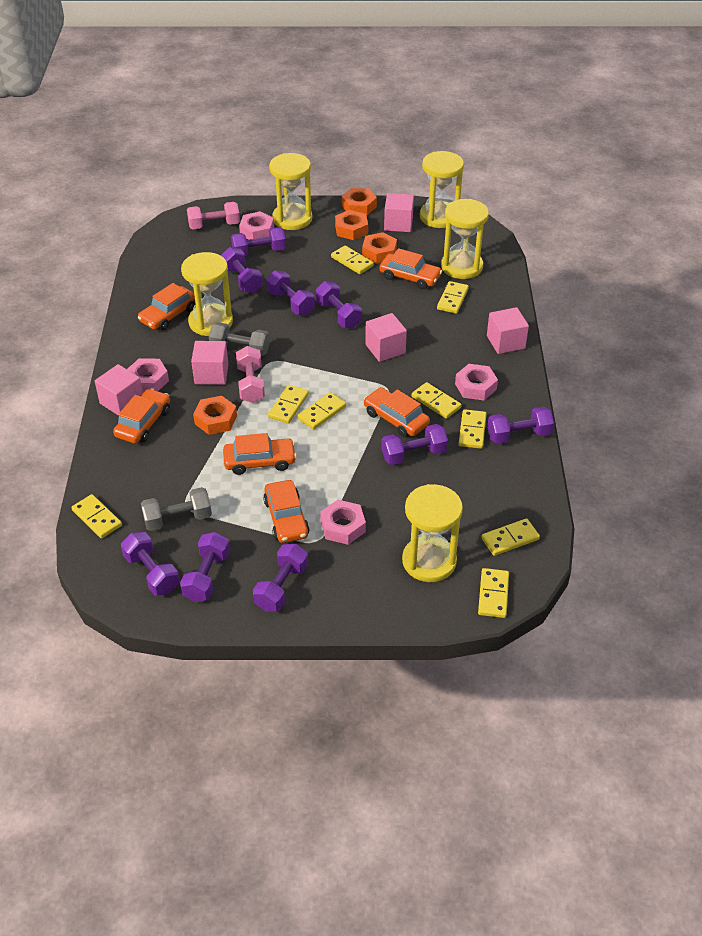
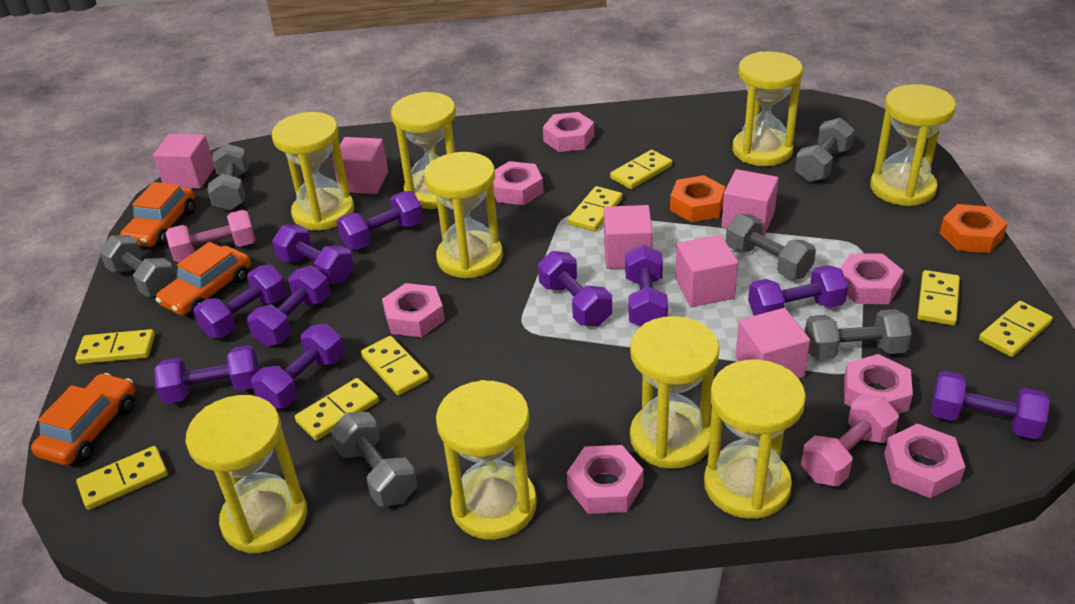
grey dumbbell: 2 -> 6
orange car: 6 -> 3
orange nut: 4 -> 2
pink cube: 5 -> 6
pink nut: 4 -> 7
purple dumbbell: 9 -> 10
yellow domino: 9 -> 8
yellow hourglass: 5 -> 9

